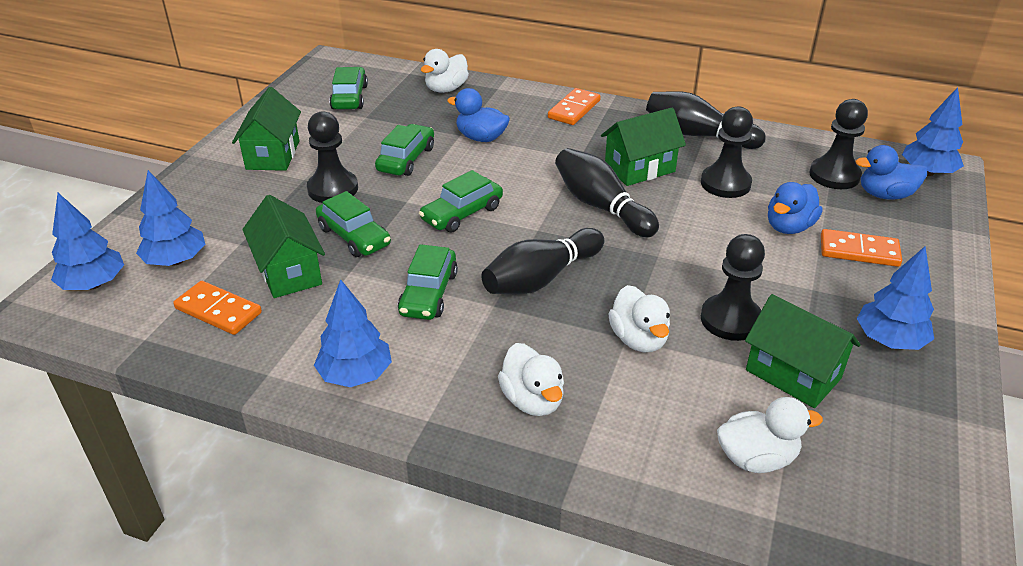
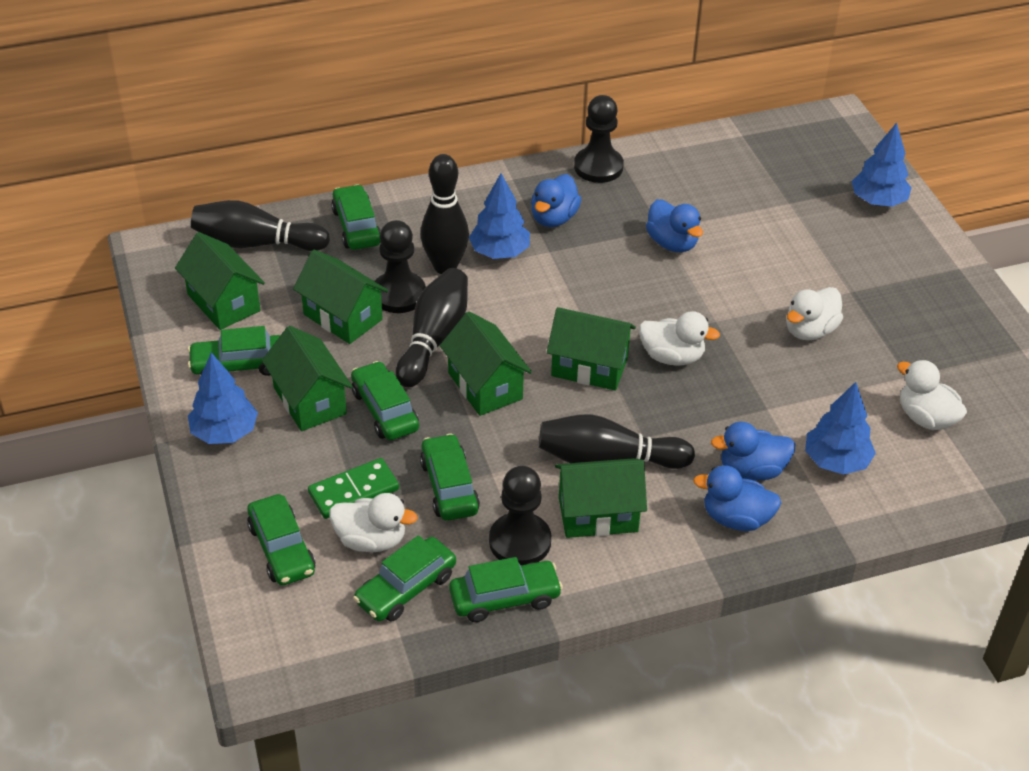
black bowling pin: 3 -> 4
black pawn: 4 -> 3
blue duck: 3 -> 4
blue tree: 5 -> 4
green car: 5 -> 7
green domino: 0 -> 1
green house: 4 -> 6
orange domino: 3 -> 0

